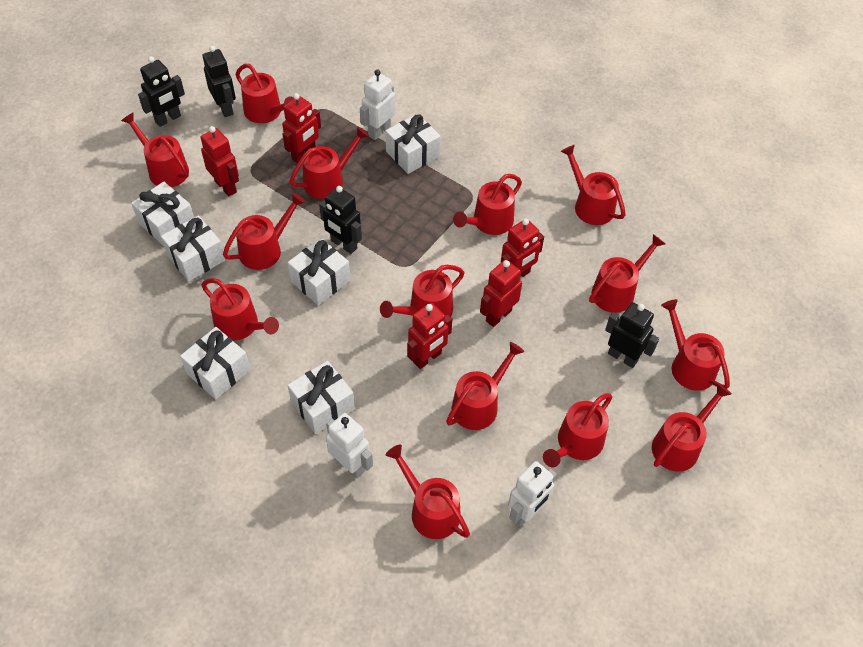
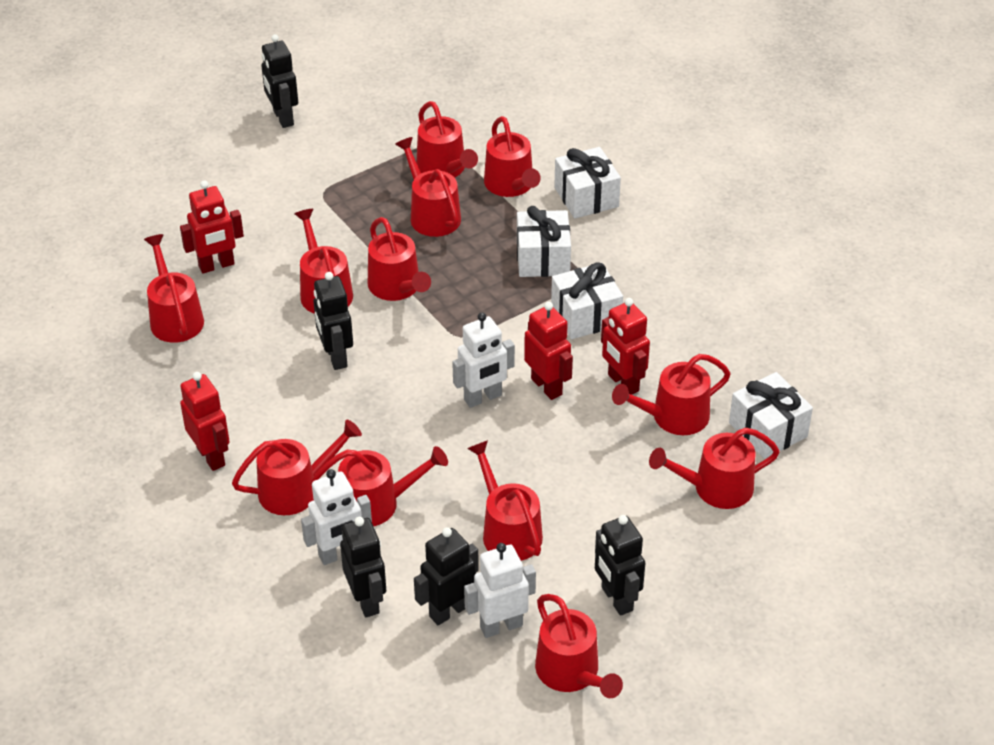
black robot: 4 -> 5
red robot: 5 -> 4
red watering can: 14 -> 12
white gift: 6 -> 4

